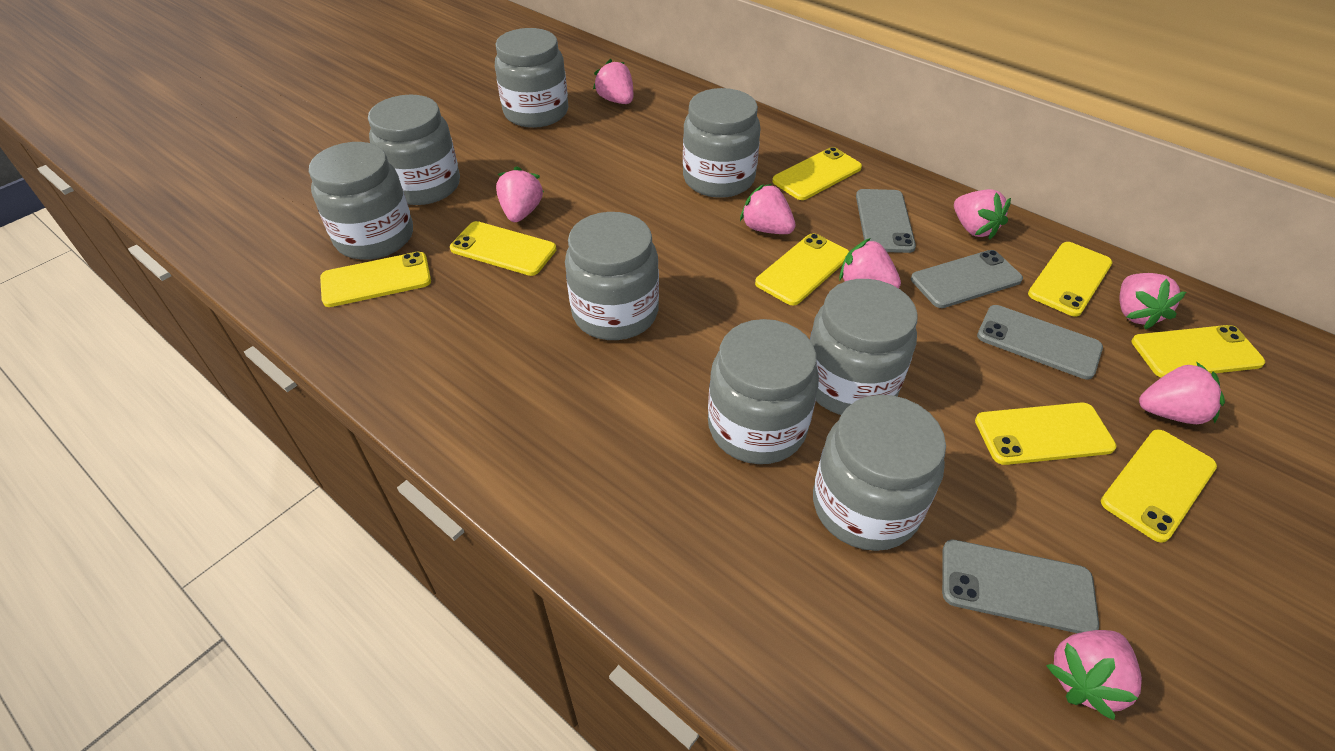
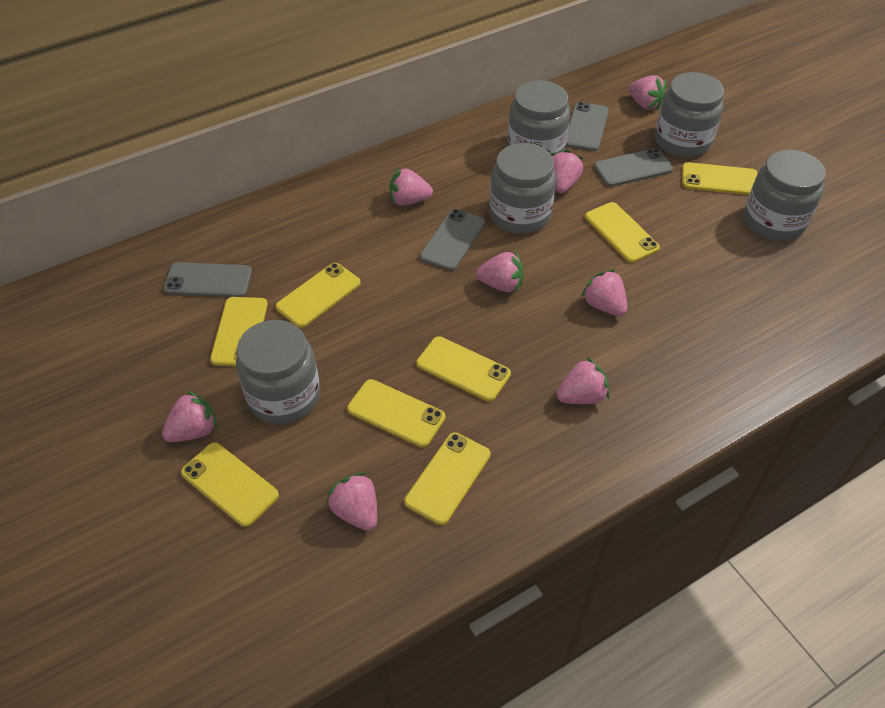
grey jar: 8 -> 5

